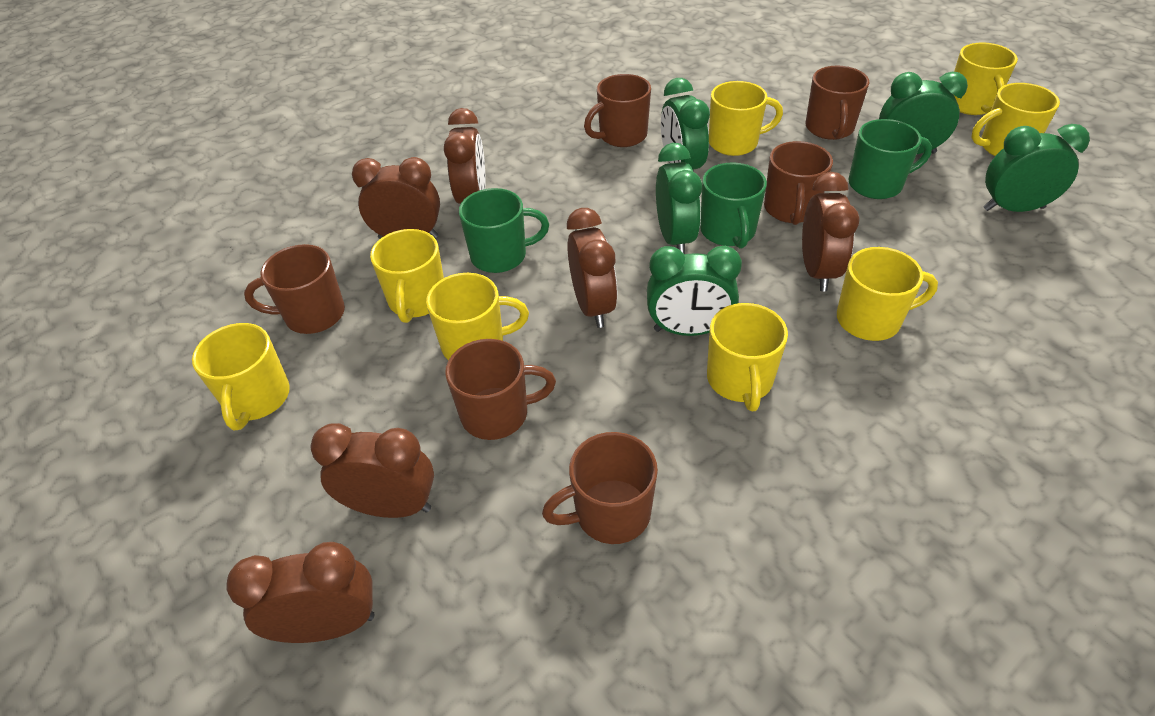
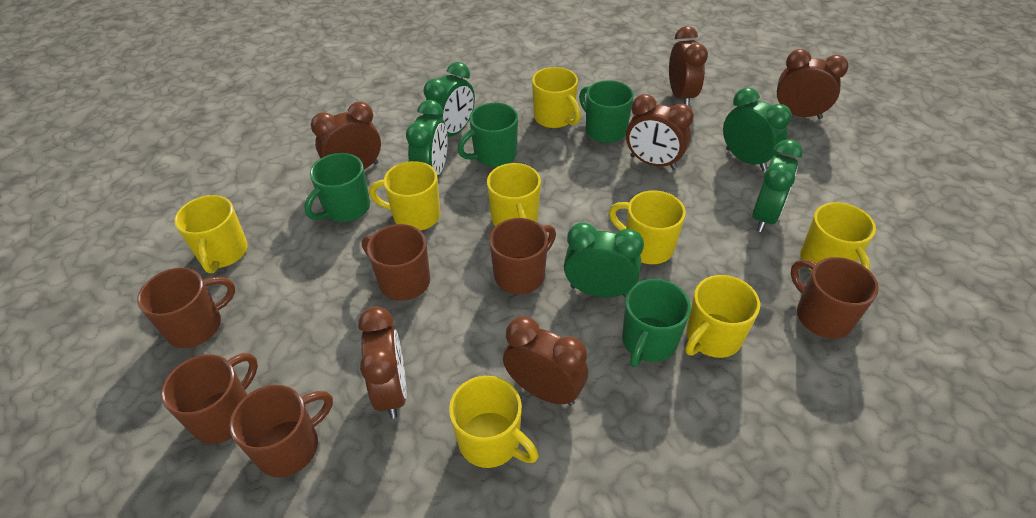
green mug: 3 -> 4

